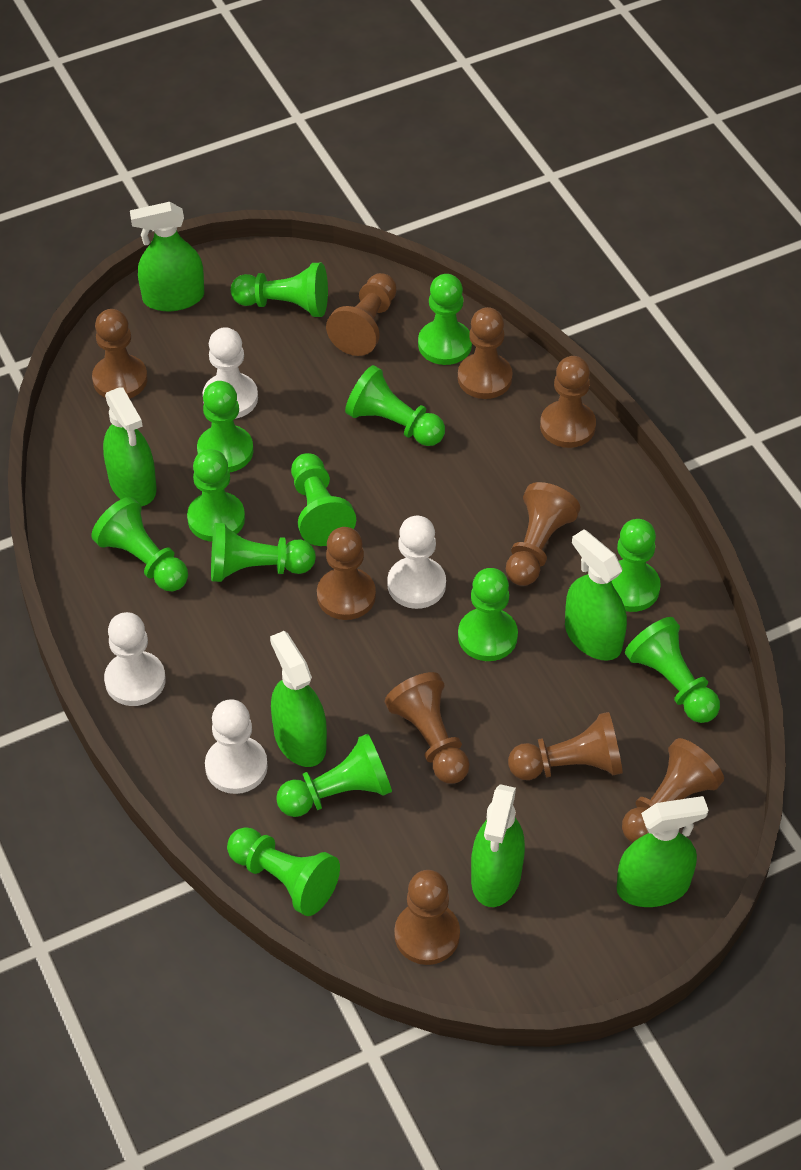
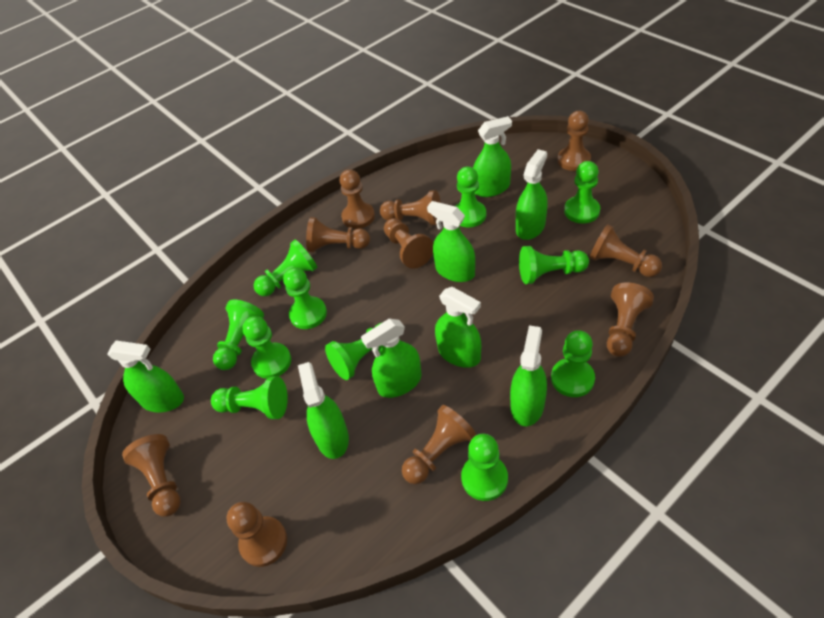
green pawn: 13 -> 11
green spray bottle: 6 -> 8
white pawn: 4 -> 0

